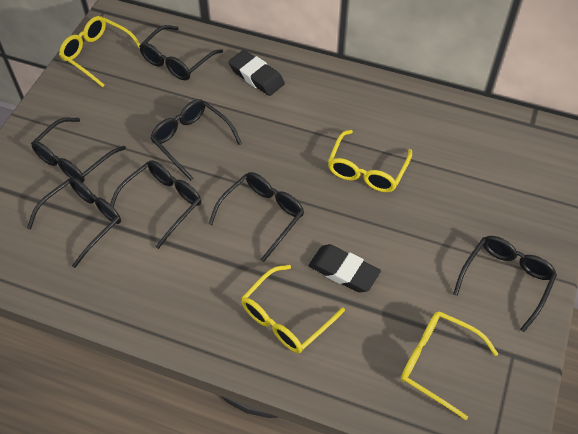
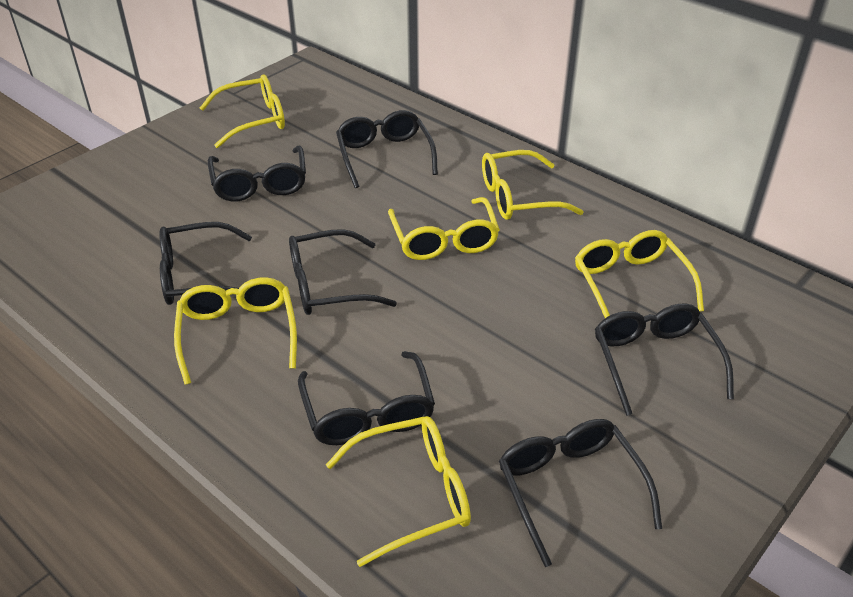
black eraser: 2 -> 0
yellow glasses: 4 -> 6

